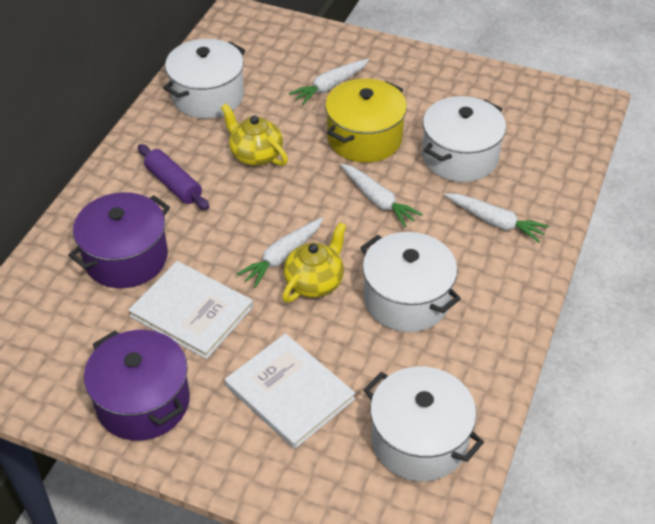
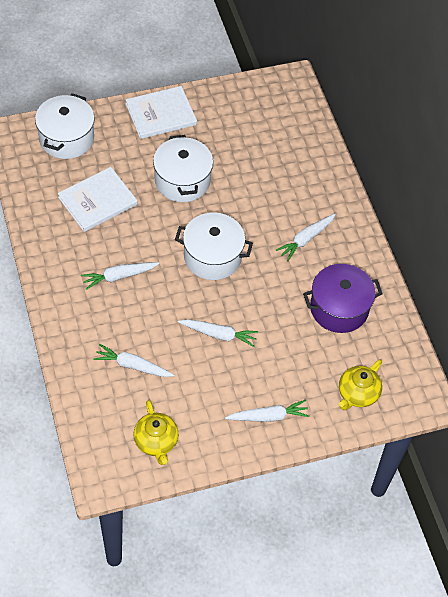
purple pot: 2 -> 1
purple rolling pin: 1 -> 0
white carrot: 4 -> 5
white pot: 4 -> 3
yellow pot: 1 -> 0

